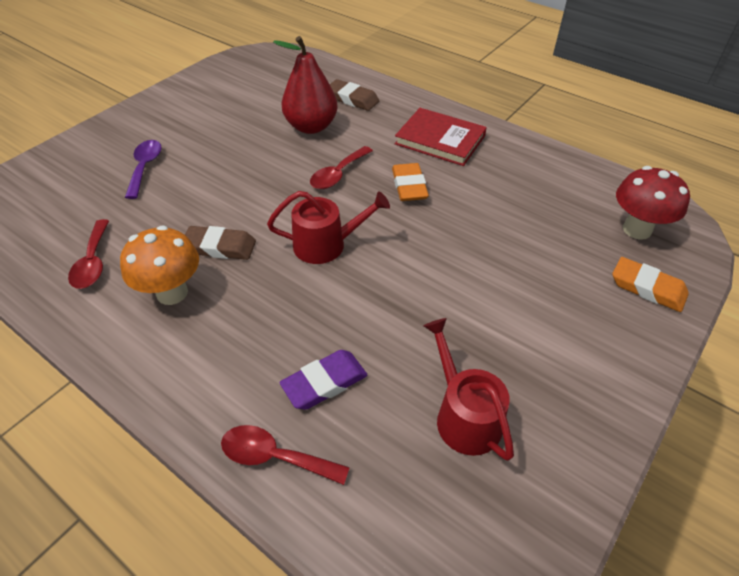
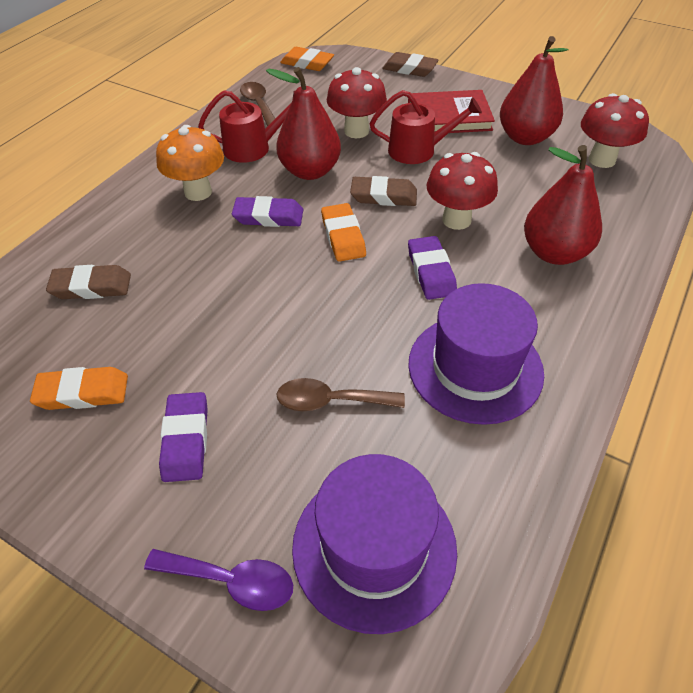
brown eraser: 2 -> 3
brown spoon: 0 -> 2
orange eraser: 2 -> 3
purple eraser: 1 -> 3
purple hat: 0 -> 2
red mushroom: 1 -> 3
red pear: 1 -> 3
red spoon: 3 -> 0

